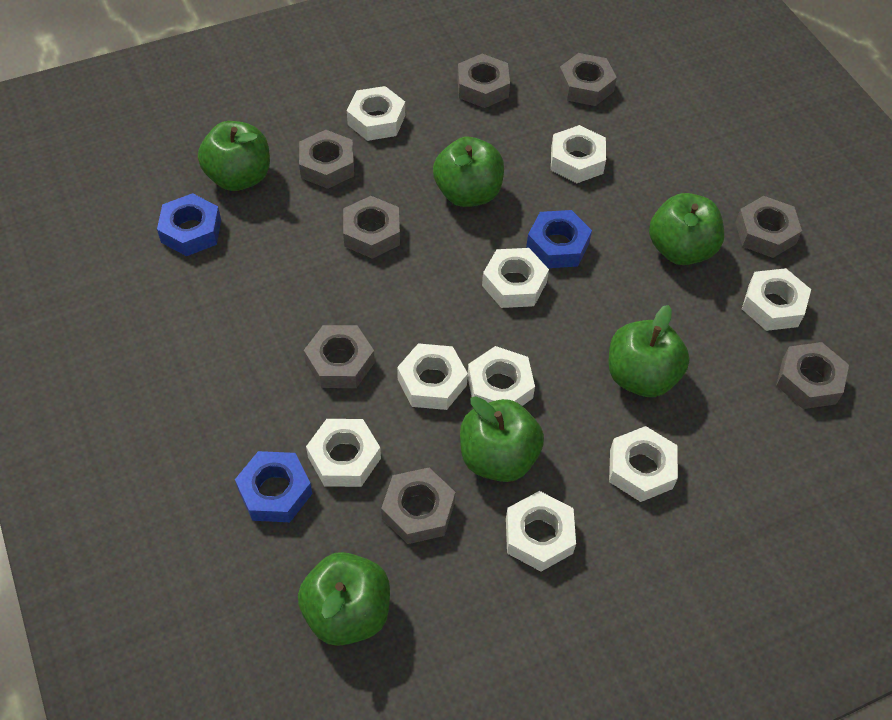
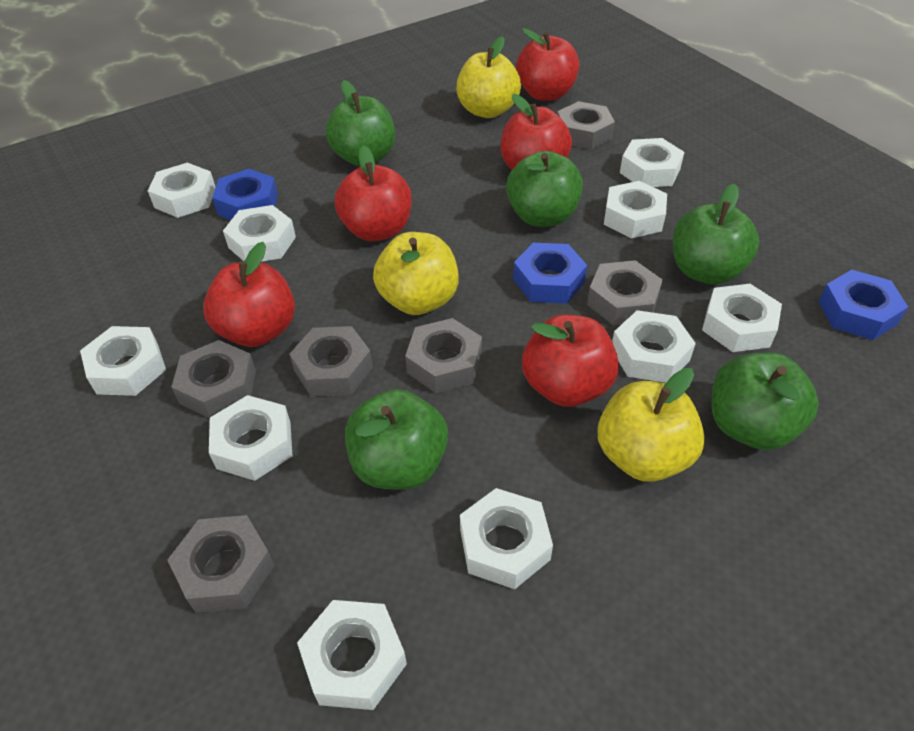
green apple: 6 -> 5
grey nut: 8 -> 6
red apple: 0 -> 5
white nut: 9 -> 10
yellow apple: 0 -> 3

